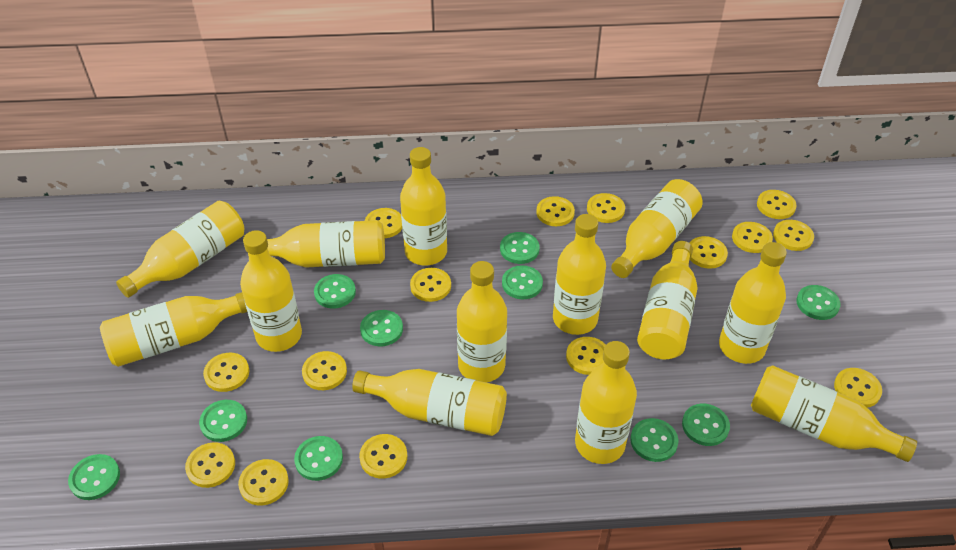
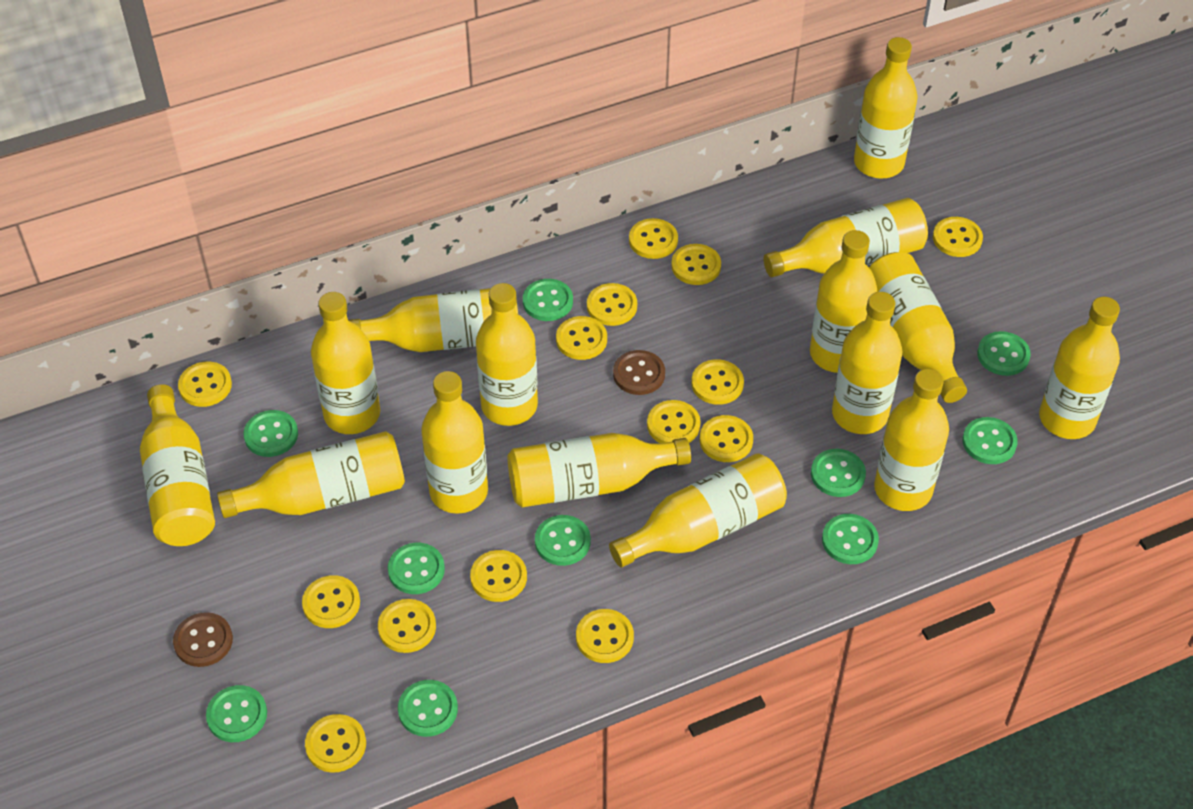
brown button: 0 -> 2
yellow bottle: 13 -> 15
yellow button: 15 -> 14

